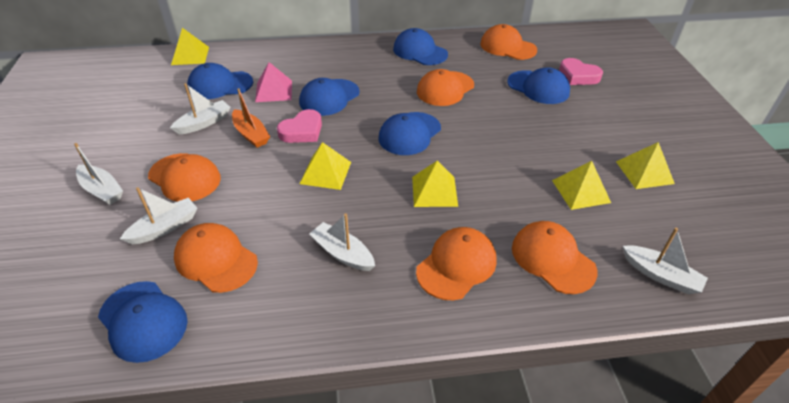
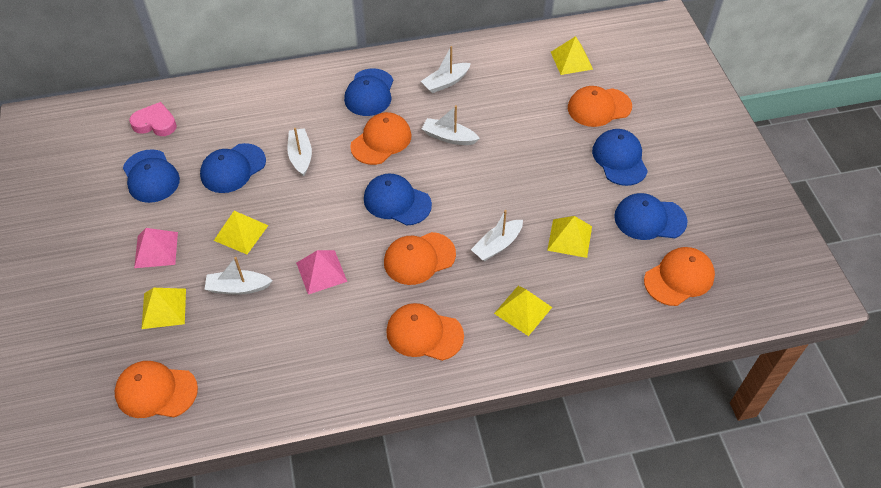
orange boat: 1 -> 0
pink heart: 2 -> 1
pink pyramid: 1 -> 2

